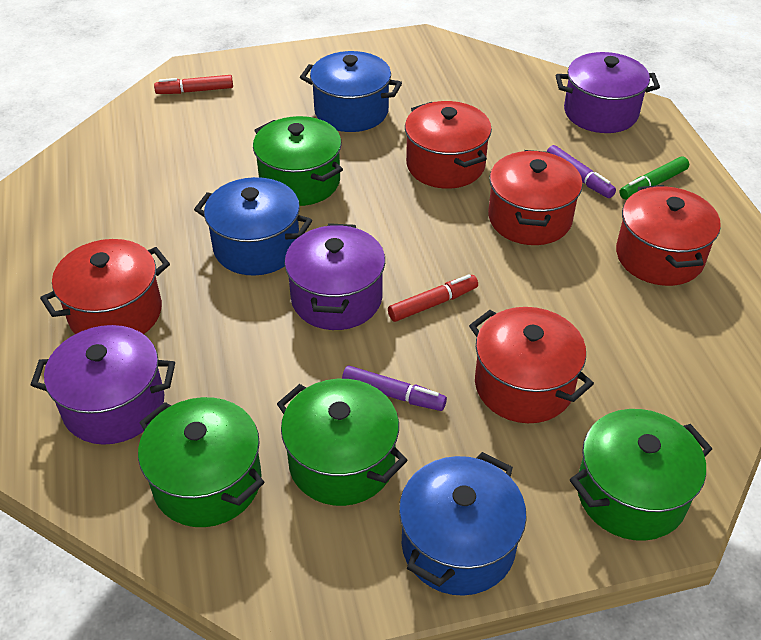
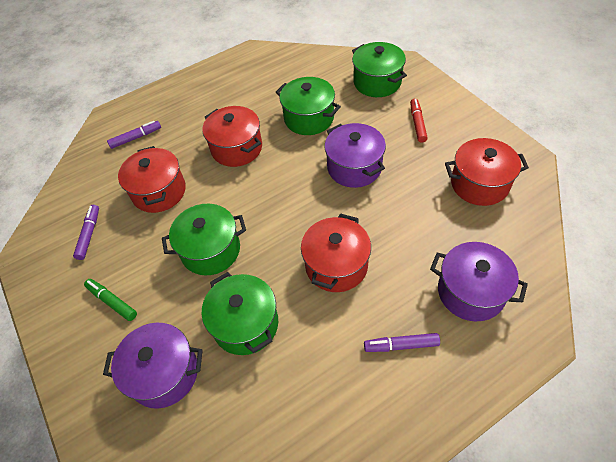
blue pot: 3 -> 0
purple marker: 2 -> 3
red marker: 2 -> 1
red pot: 5 -> 4

